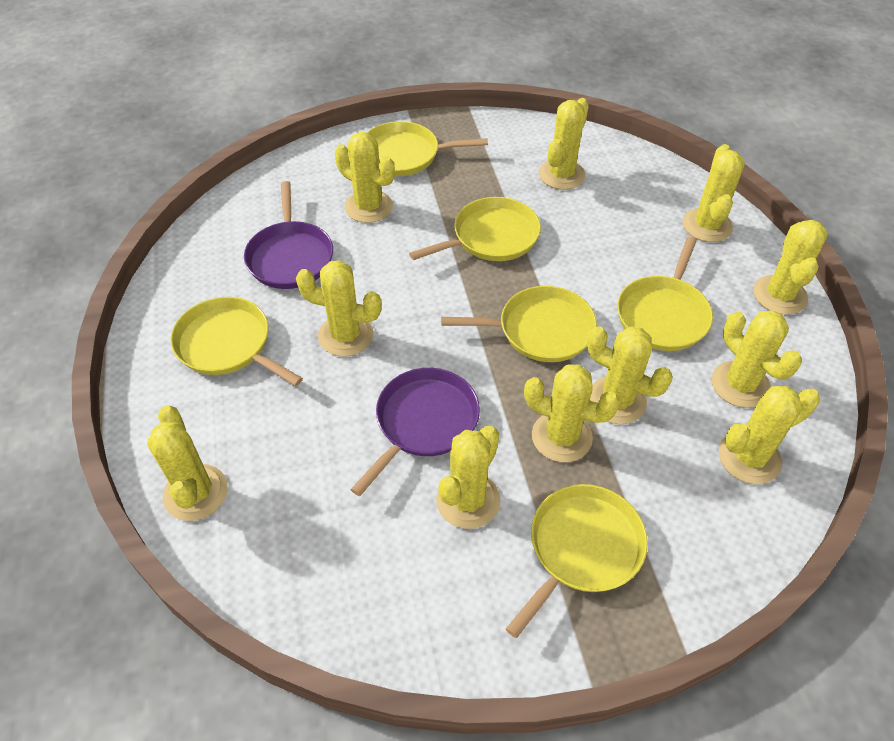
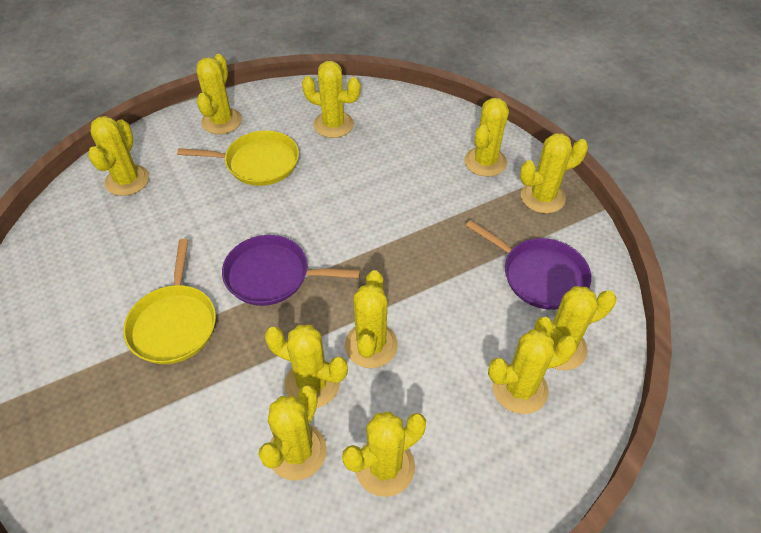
yellow pan: 6 -> 2

